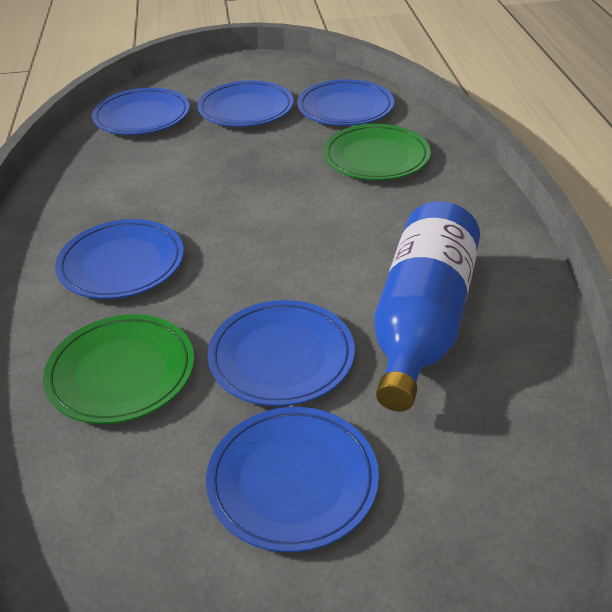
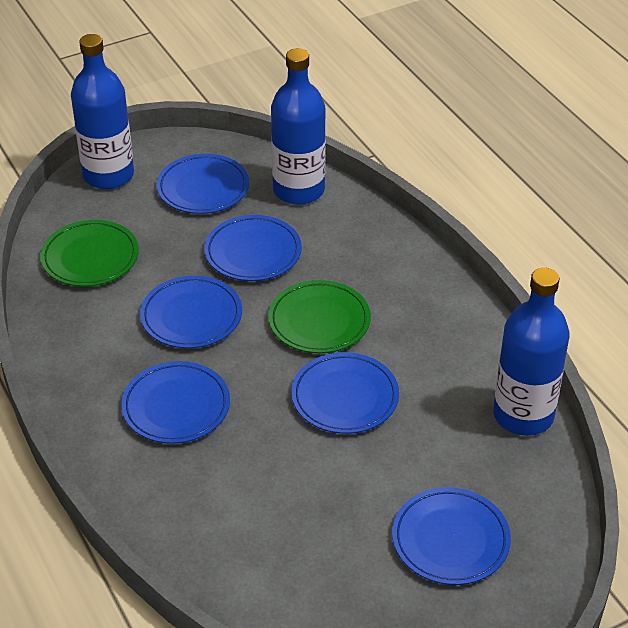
blue bottle: 1 -> 3

